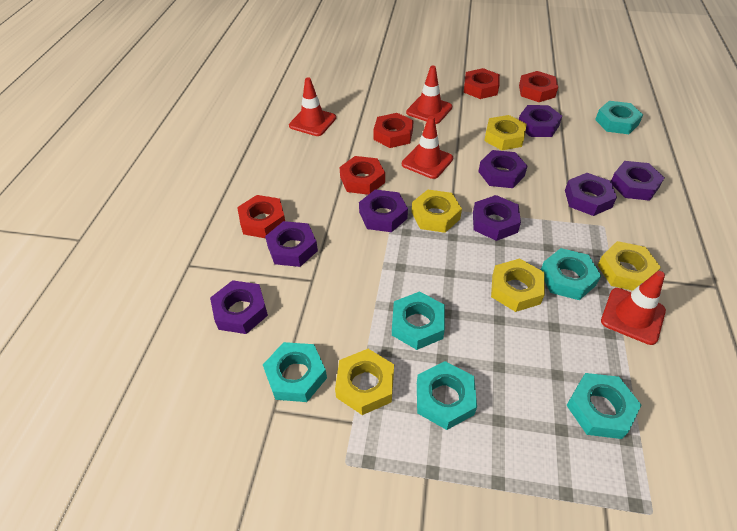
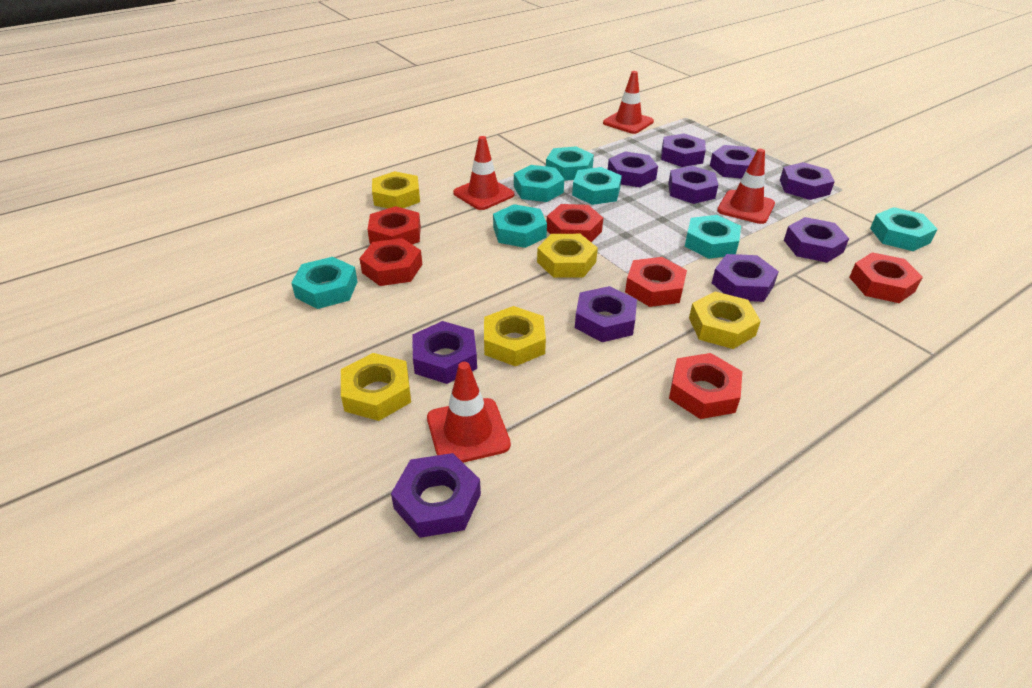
purple nut: 8 -> 10
red nut: 5 -> 6
turquoise nut: 6 -> 7

